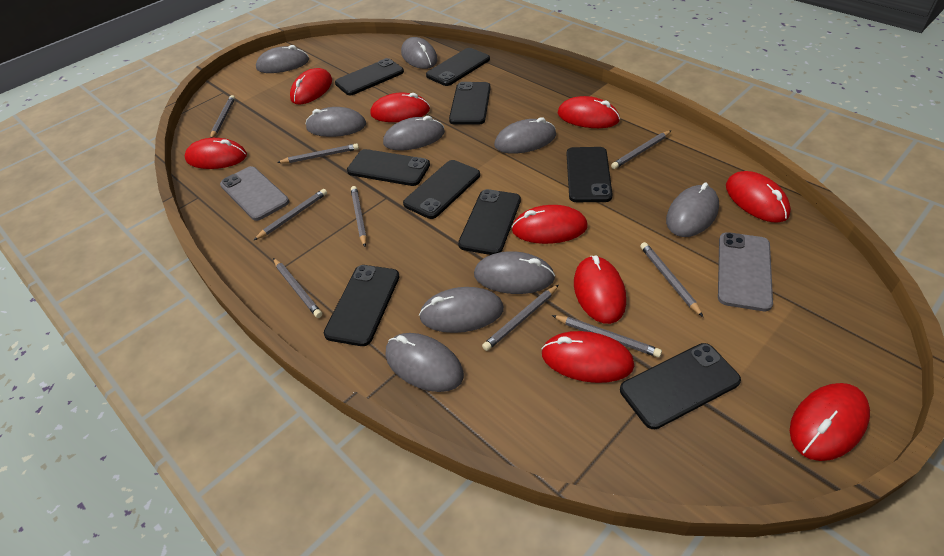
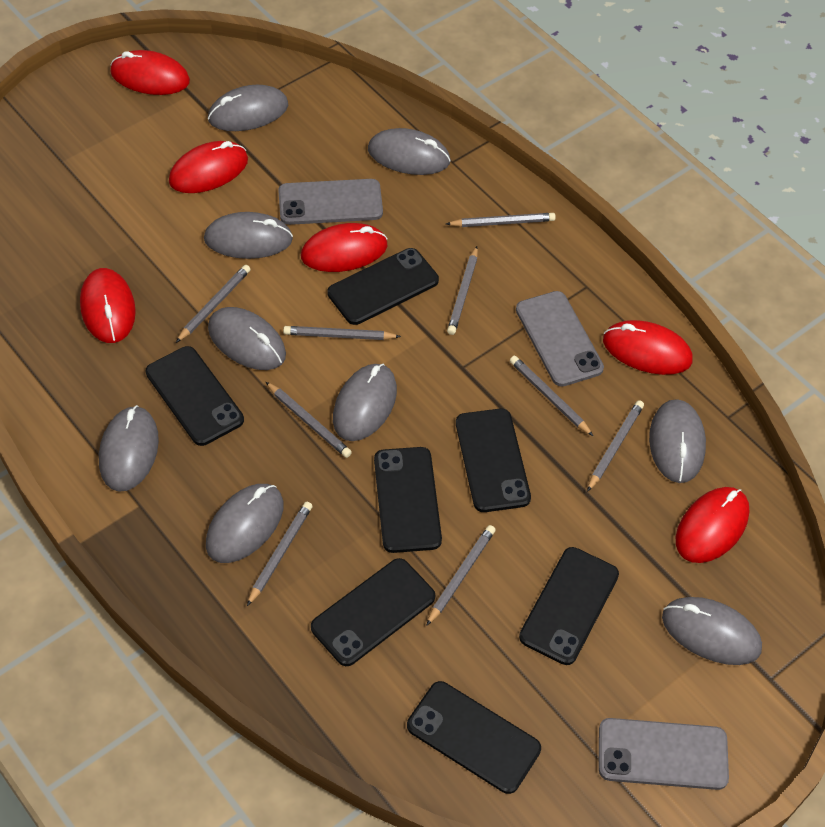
black phone: 9 -> 7
grey phone: 2 -> 3
red mouse: 9 -> 6

